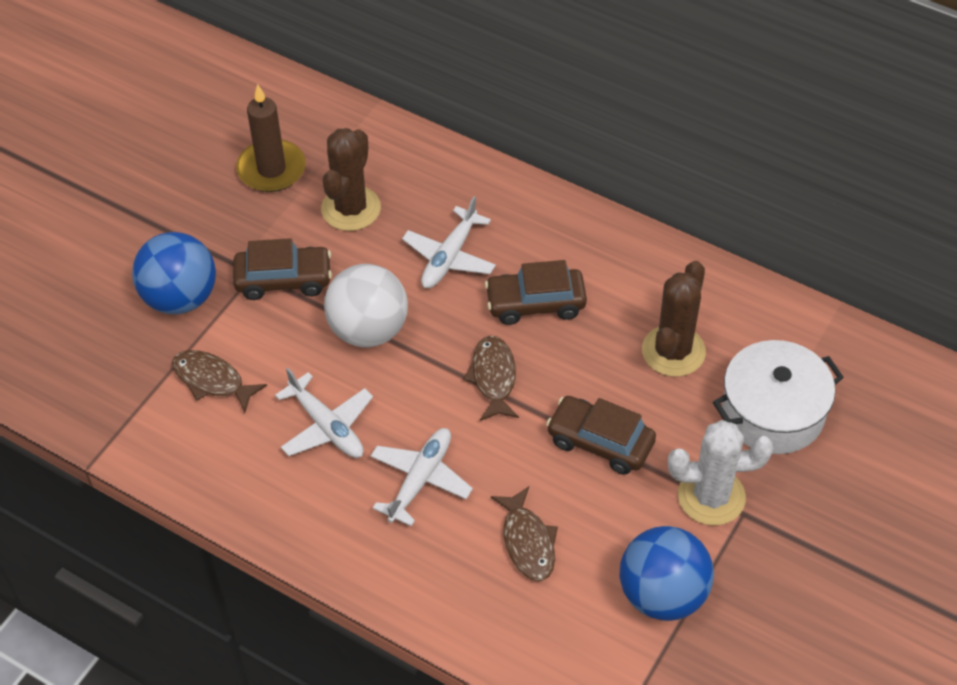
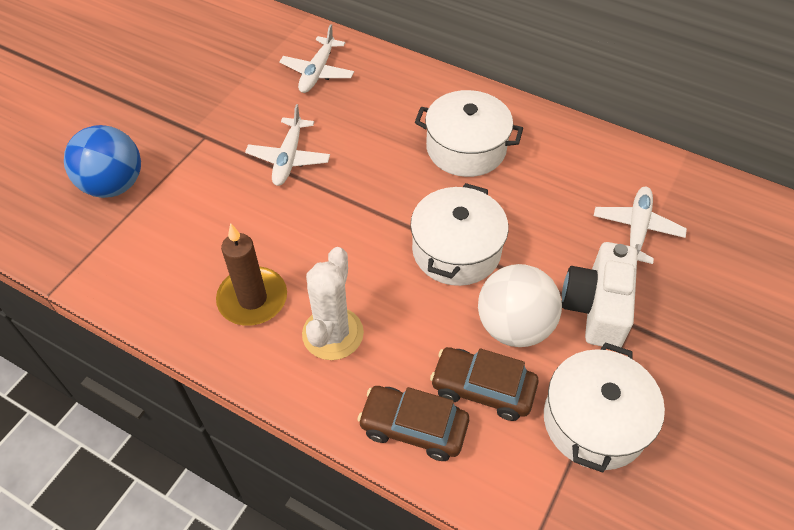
blue ball: 2 -> 1
brown cactus: 2 -> 0
brown car: 3 -> 2
brown fish: 3 -> 0
white camera: 0 -> 1
white pot: 1 -> 3

